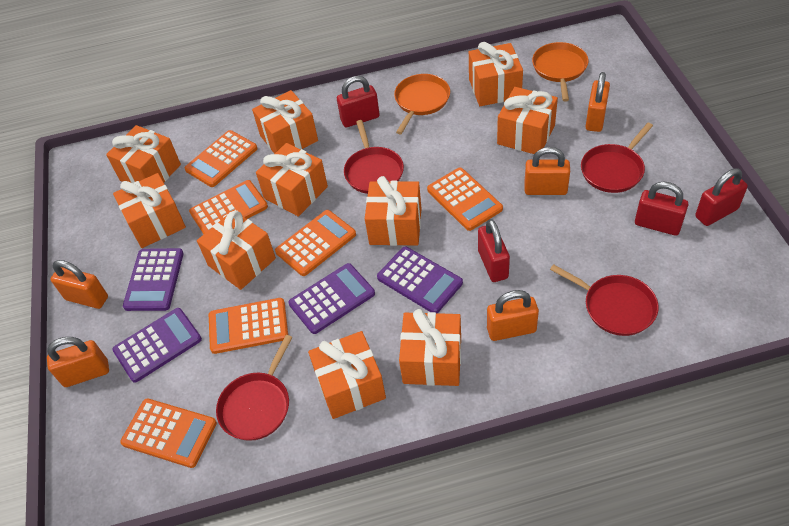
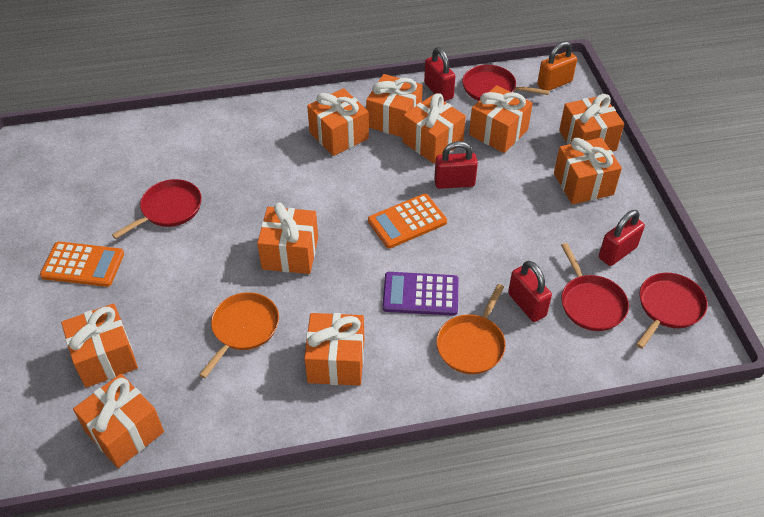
orange calculator: 6 -> 2
orange padlock: 5 -> 1
purple calculator: 4 -> 1

